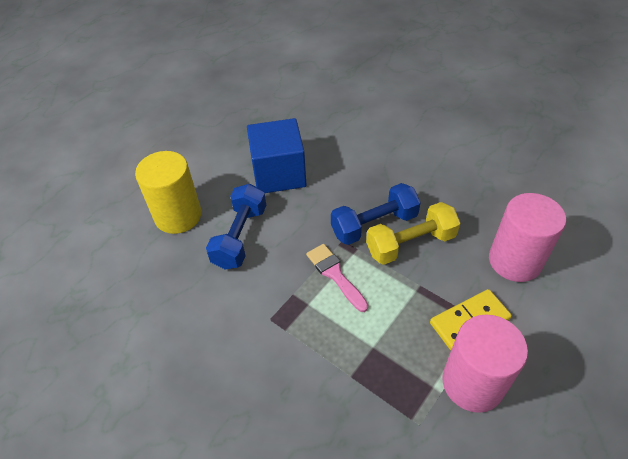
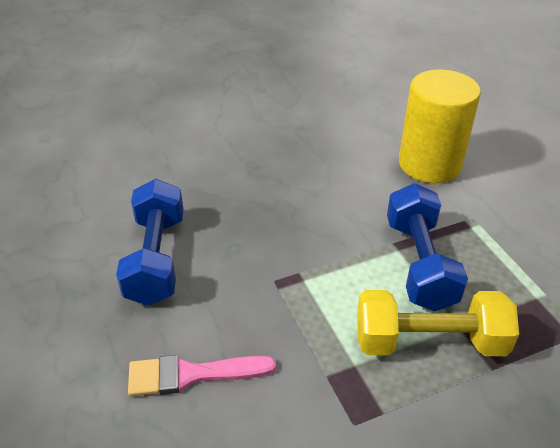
blue cube: 1 -> 0
pink cylinder: 2 -> 0
yellow domino: 1 -> 0

